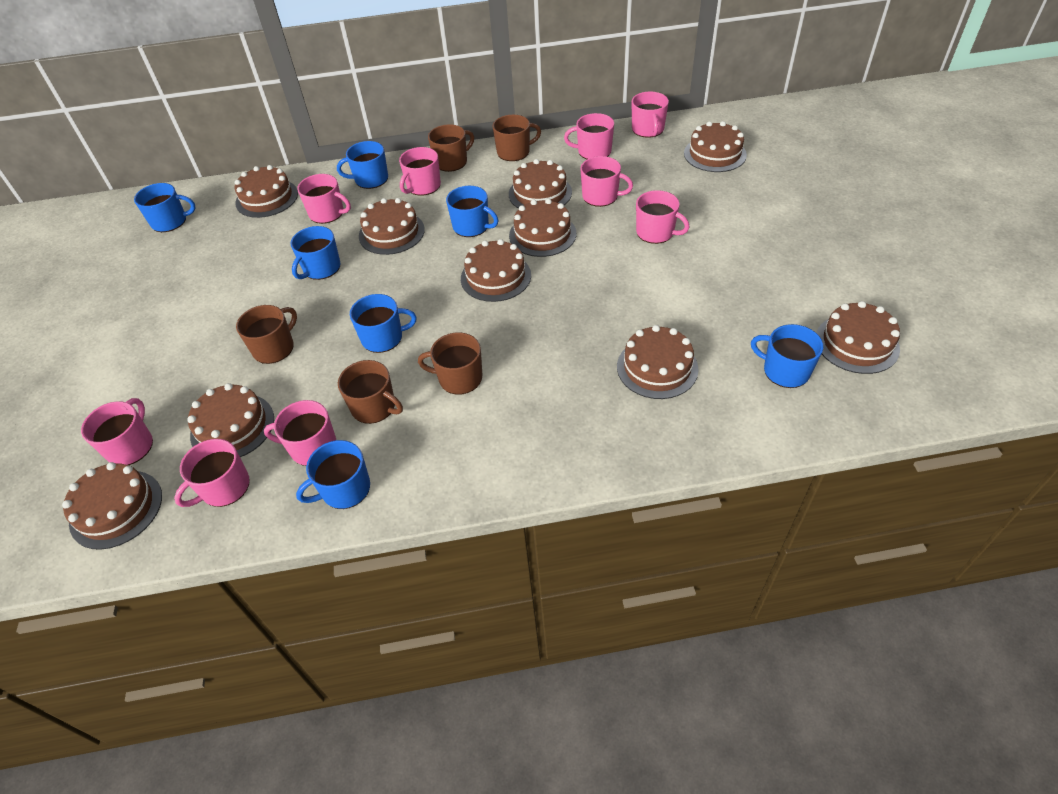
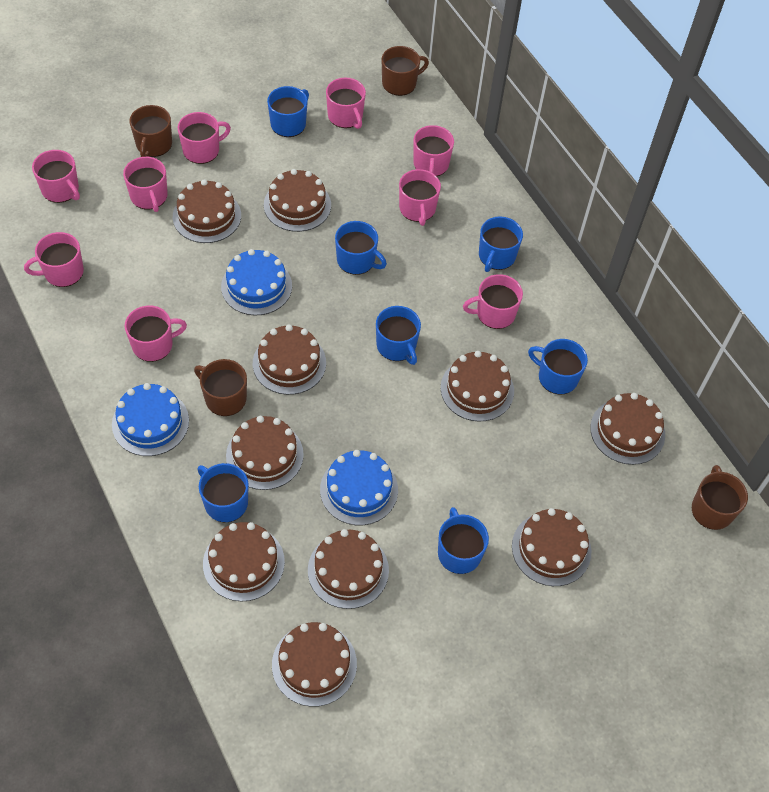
blue cake: 0 -> 3
brown mug: 5 -> 4

